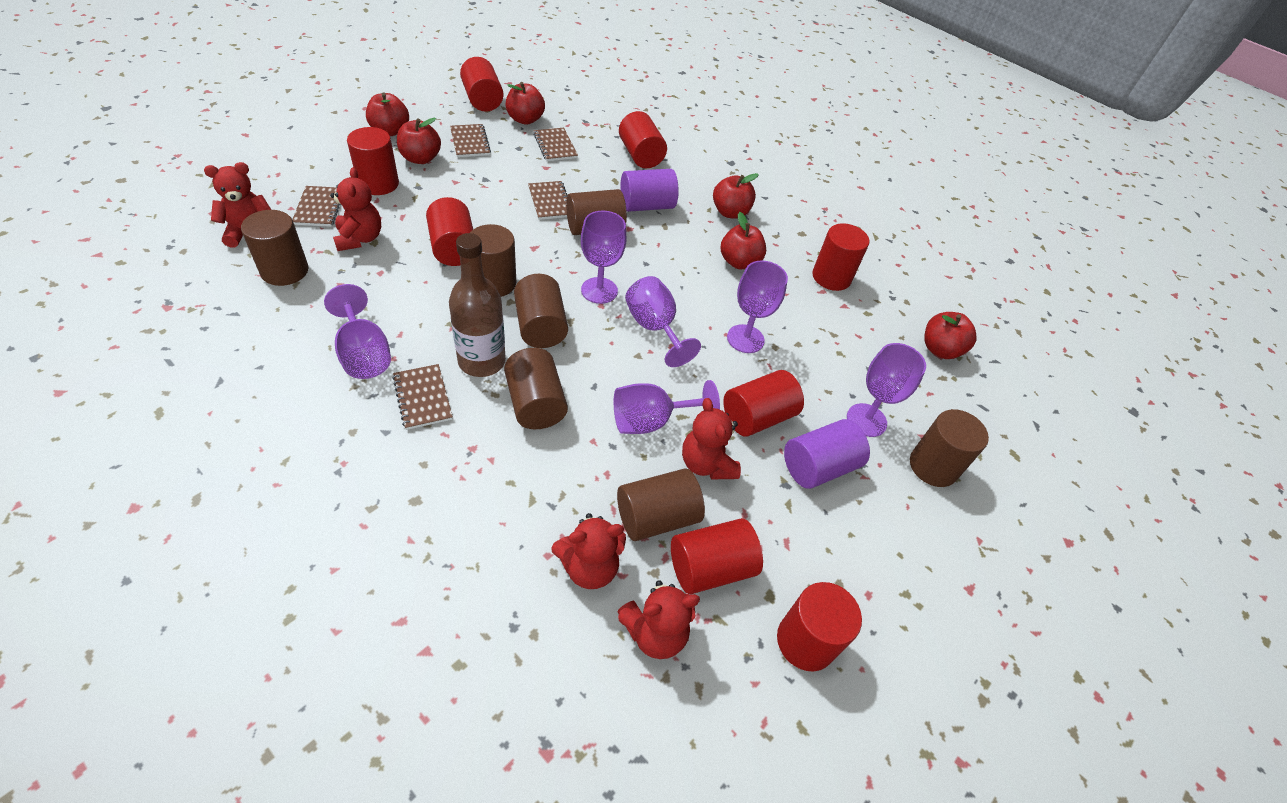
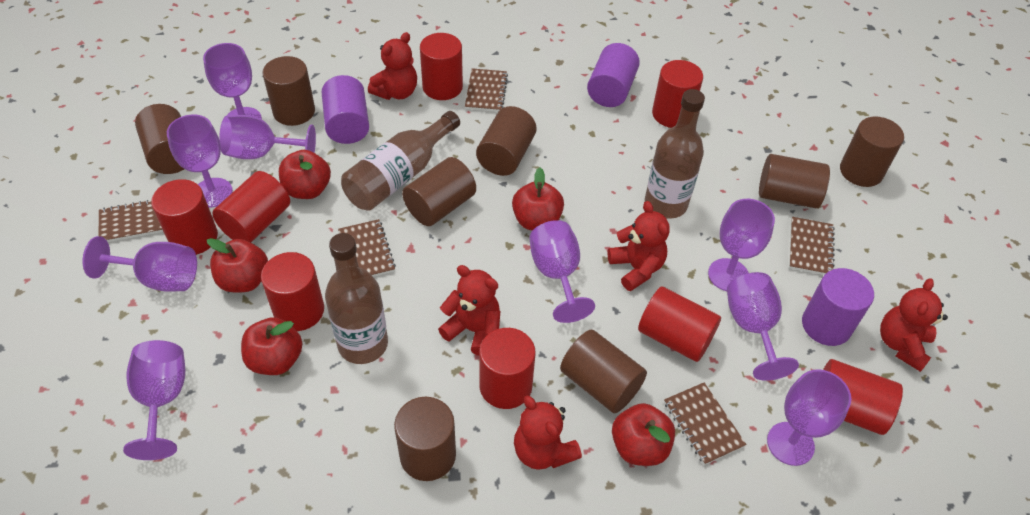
brown bottle: 1 -> 3
brown cylinder: 7 -> 8
purple cylinder: 2 -> 3
purple goblet: 6 -> 9
red apple: 6 -> 5

